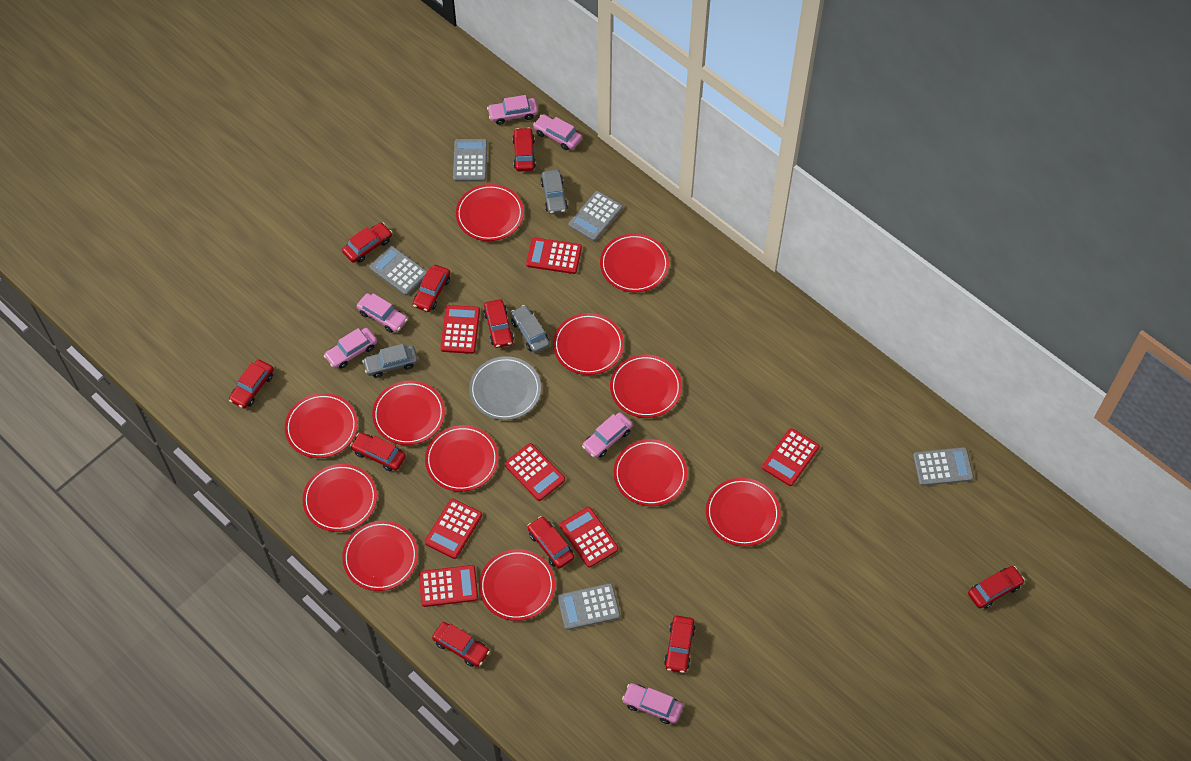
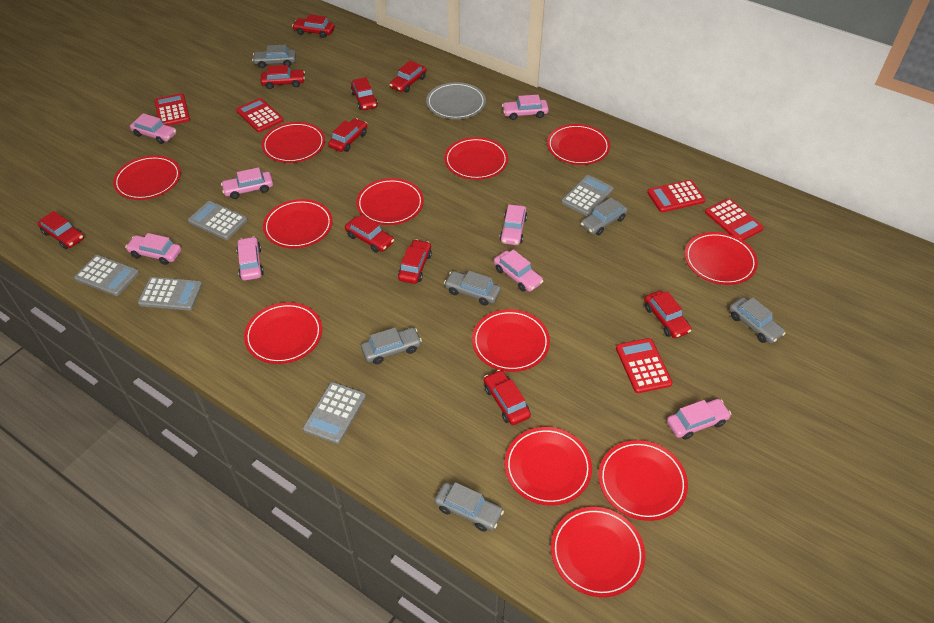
grey car: 3 -> 6
pink car: 6 -> 8
red calculator: 7 -> 5

